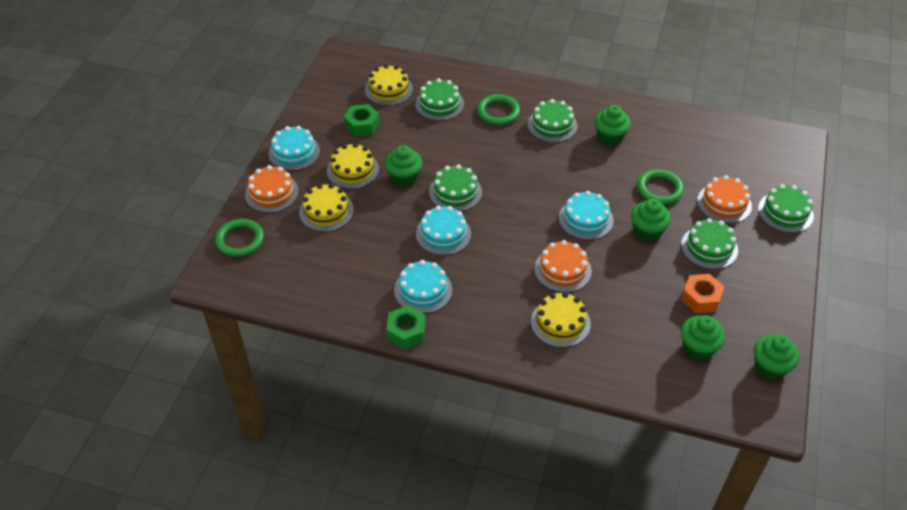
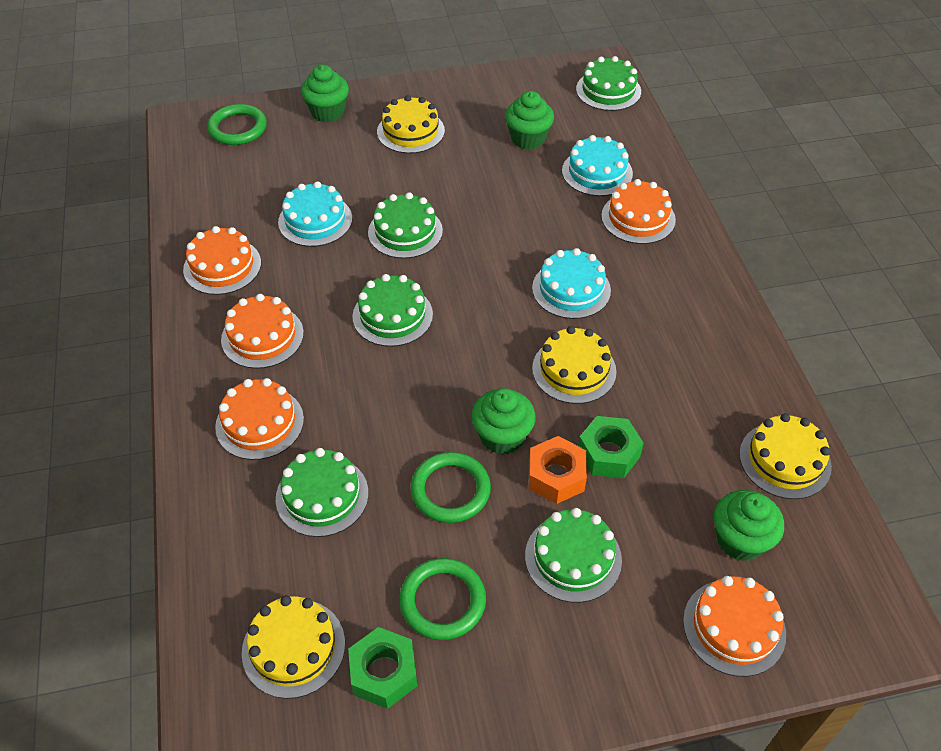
green cupcake: 5 -> 4
orange cake: 3 -> 5
turquoise cake: 4 -> 3

